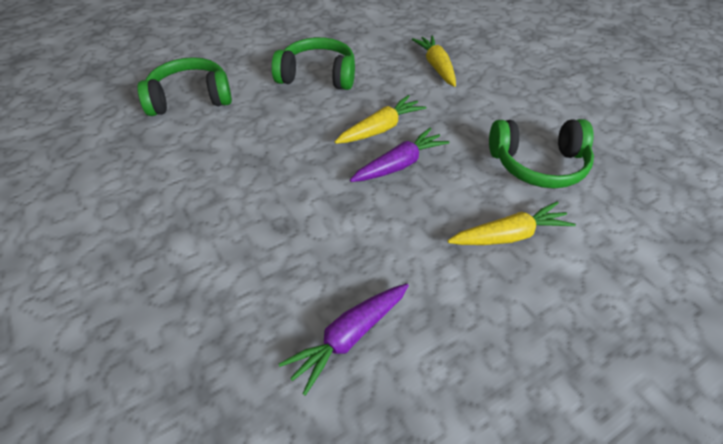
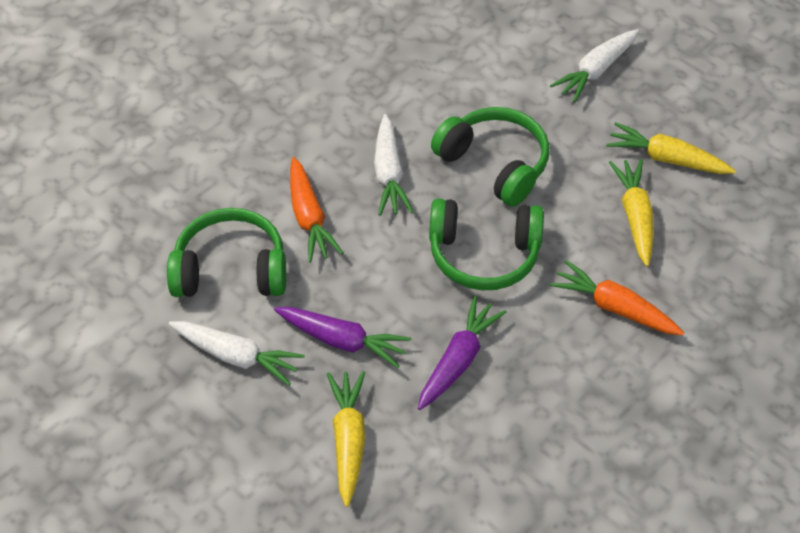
orange carrot: 0 -> 2
white carrot: 0 -> 3

